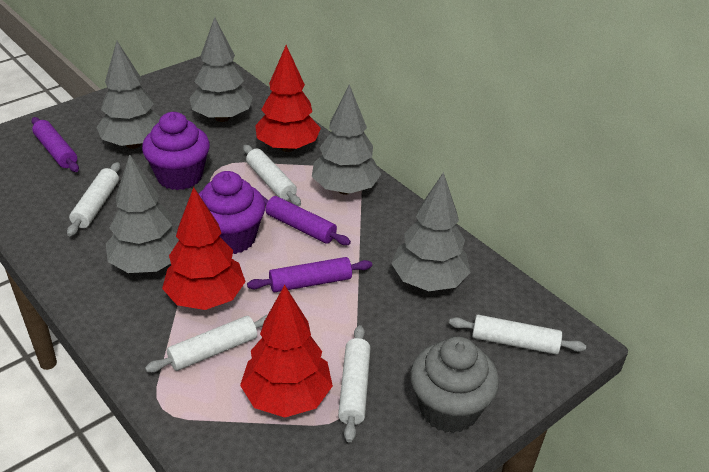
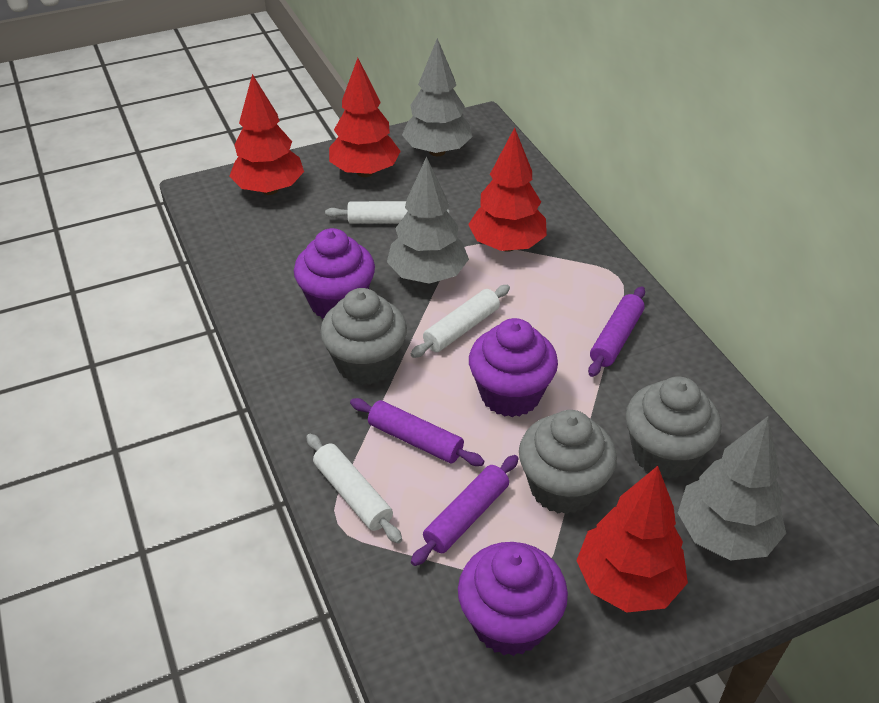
grey cupcake: 1 -> 3
grey tree: 5 -> 3
purple cupcake: 2 -> 3
red tree: 3 -> 4
white rolling pin: 5 -> 3

